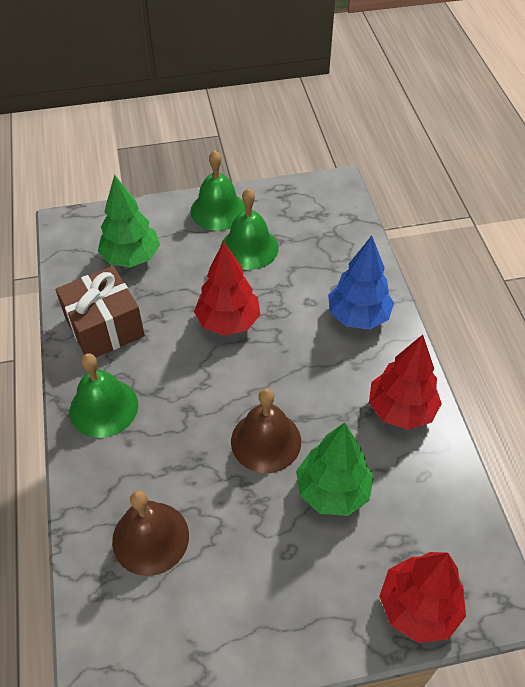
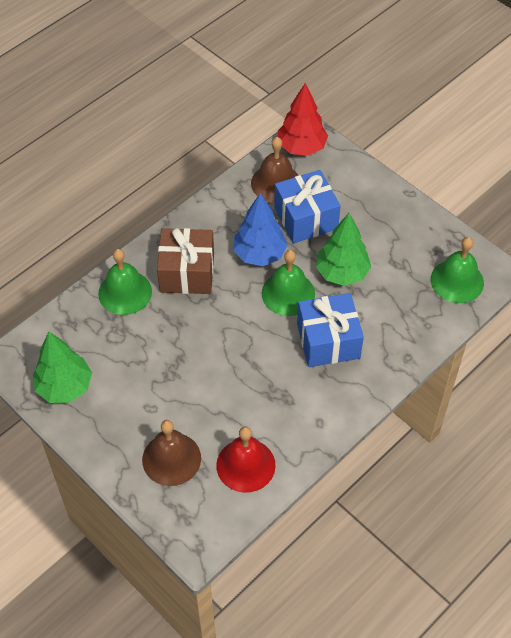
blue gift: 0 -> 2
red bell: 0 -> 1
red tree: 3 -> 1

